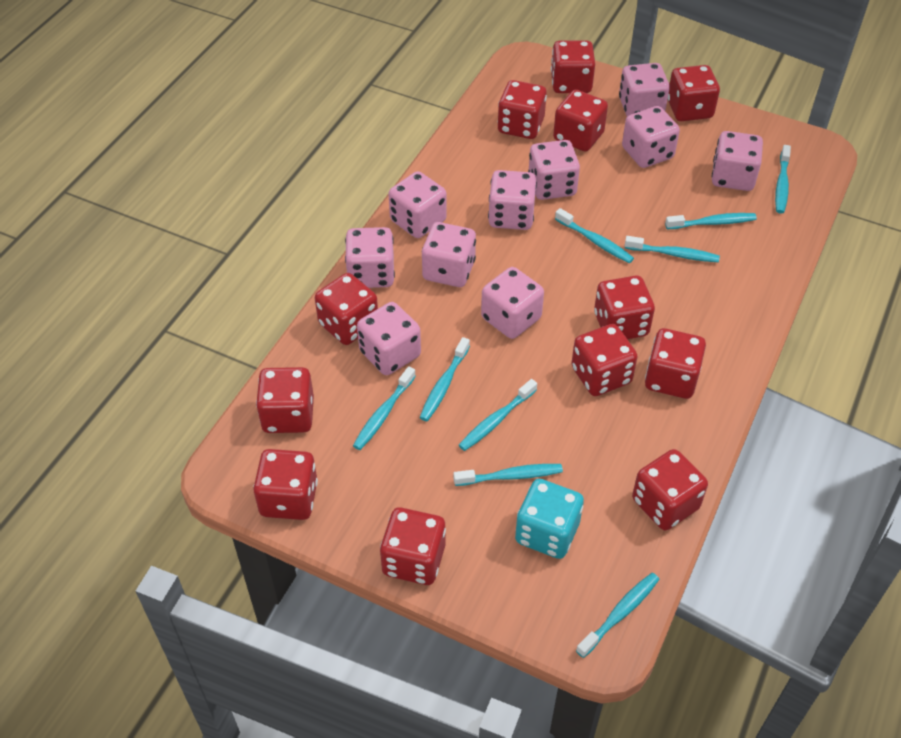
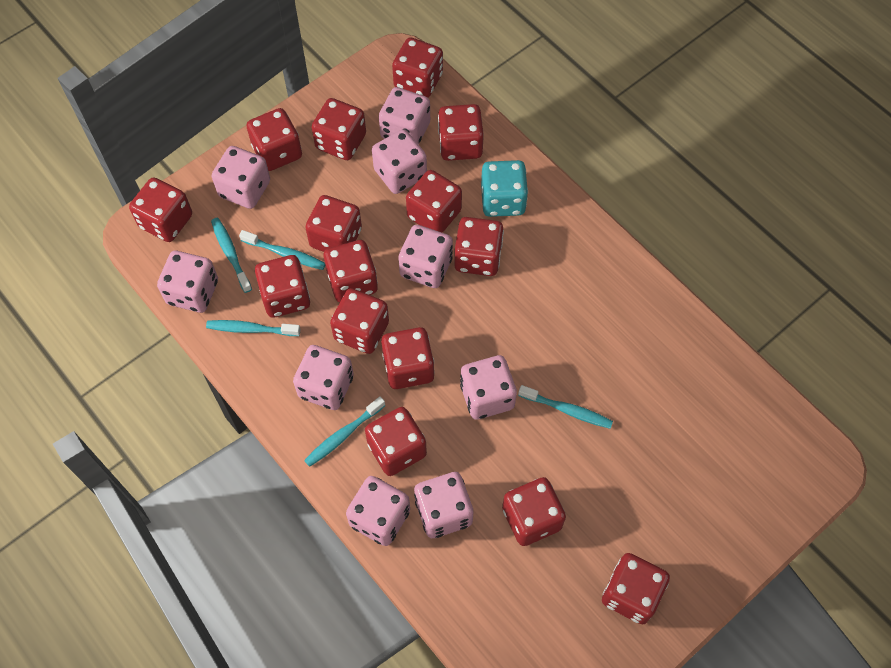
pink dice: 10 -> 9
red dice: 12 -> 15
turquoise toothbrush: 9 -> 5

